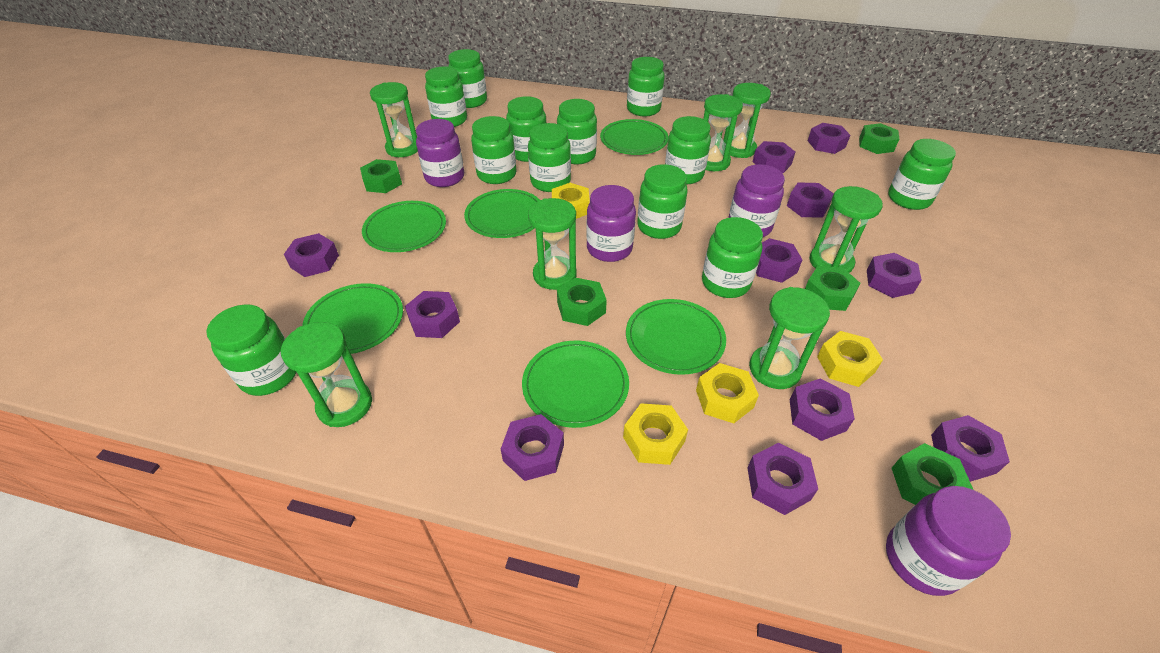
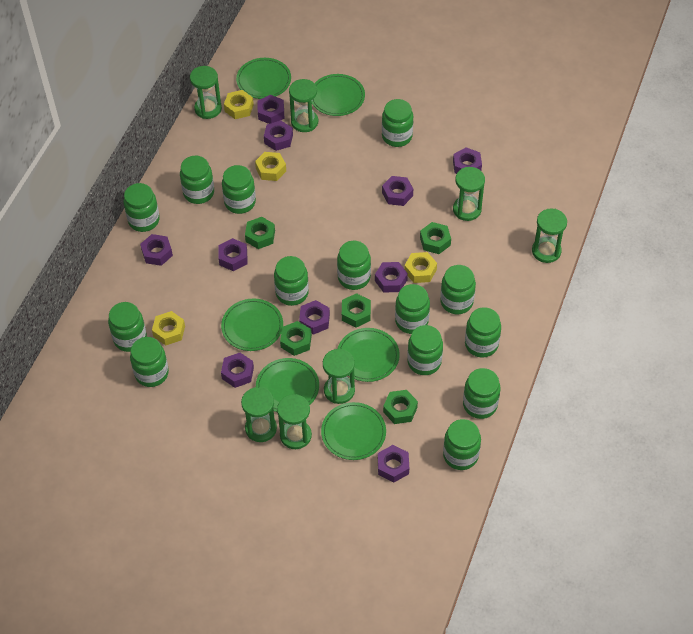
green jar: 12 -> 14
purple jar: 4 -> 0
purple nut: 11 -> 10

